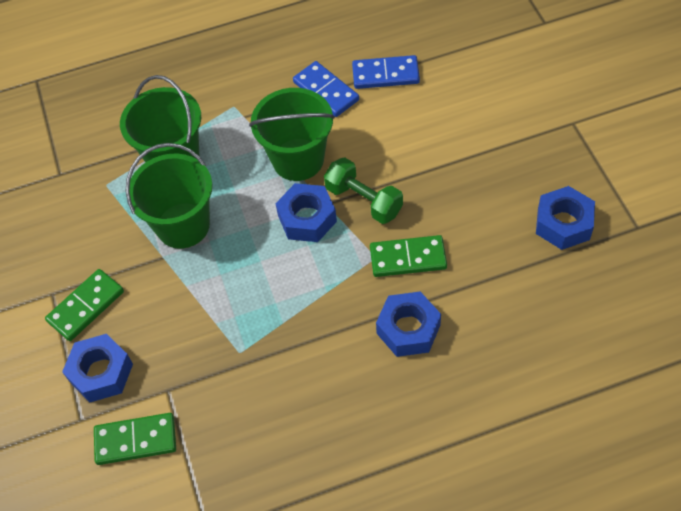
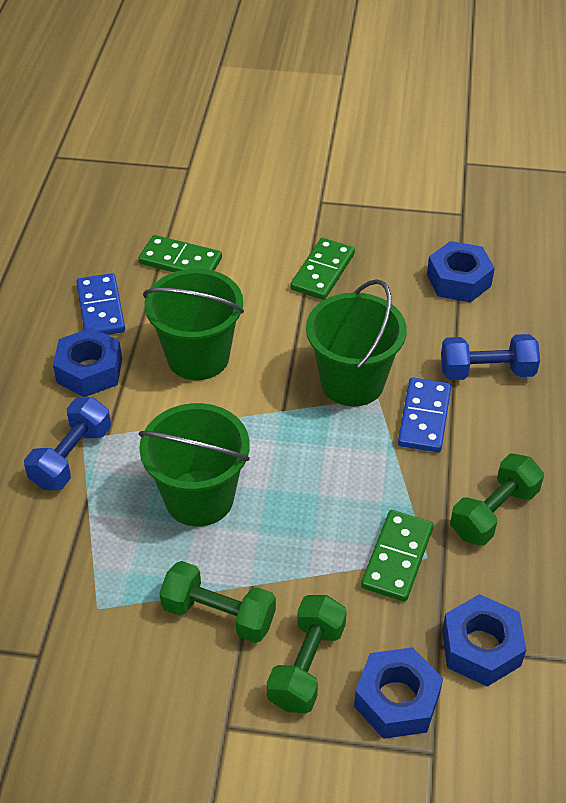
blue dumbbell: 0 -> 2
green dumbbell: 1 -> 3

